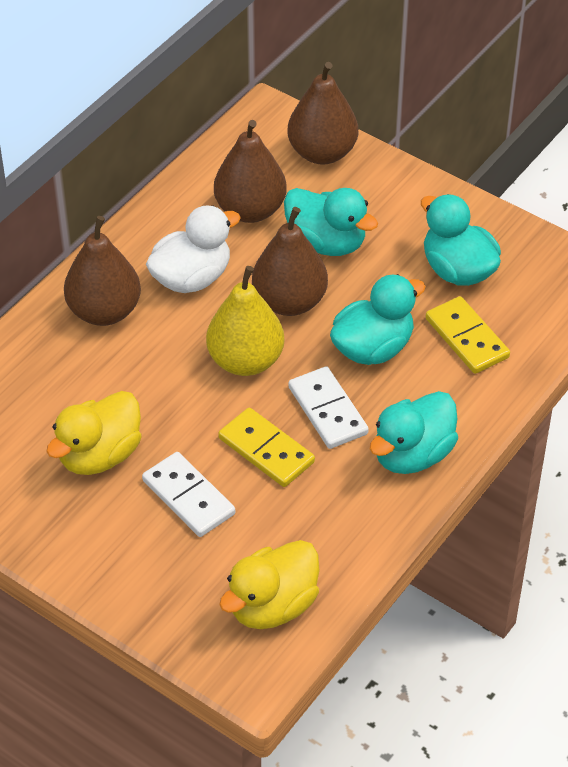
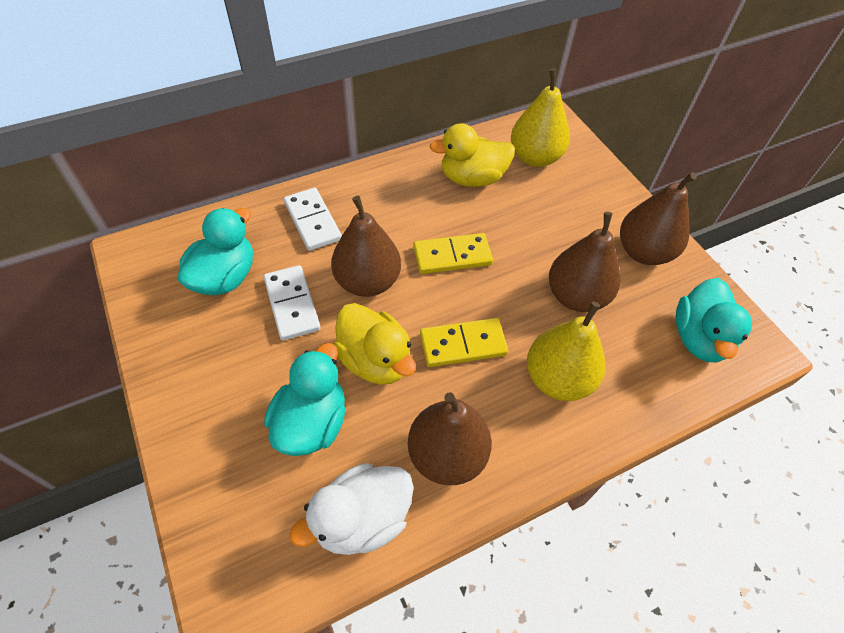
turquoise duck: 4 -> 3
yellow pear: 1 -> 2

